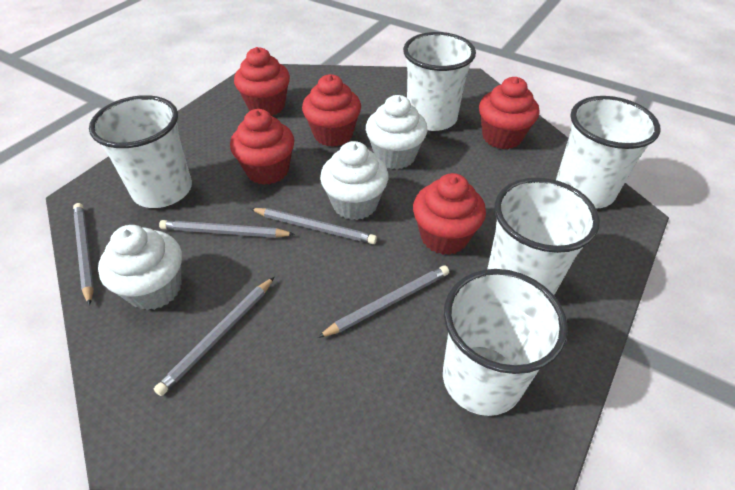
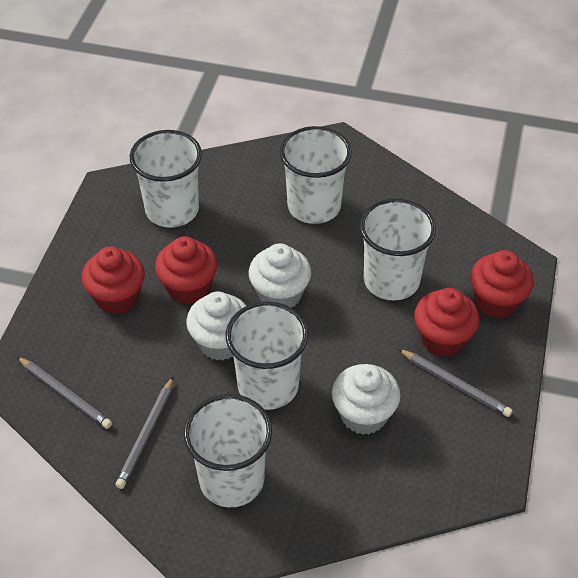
grey pencil: 5 -> 3
red cupcake: 5 -> 4

